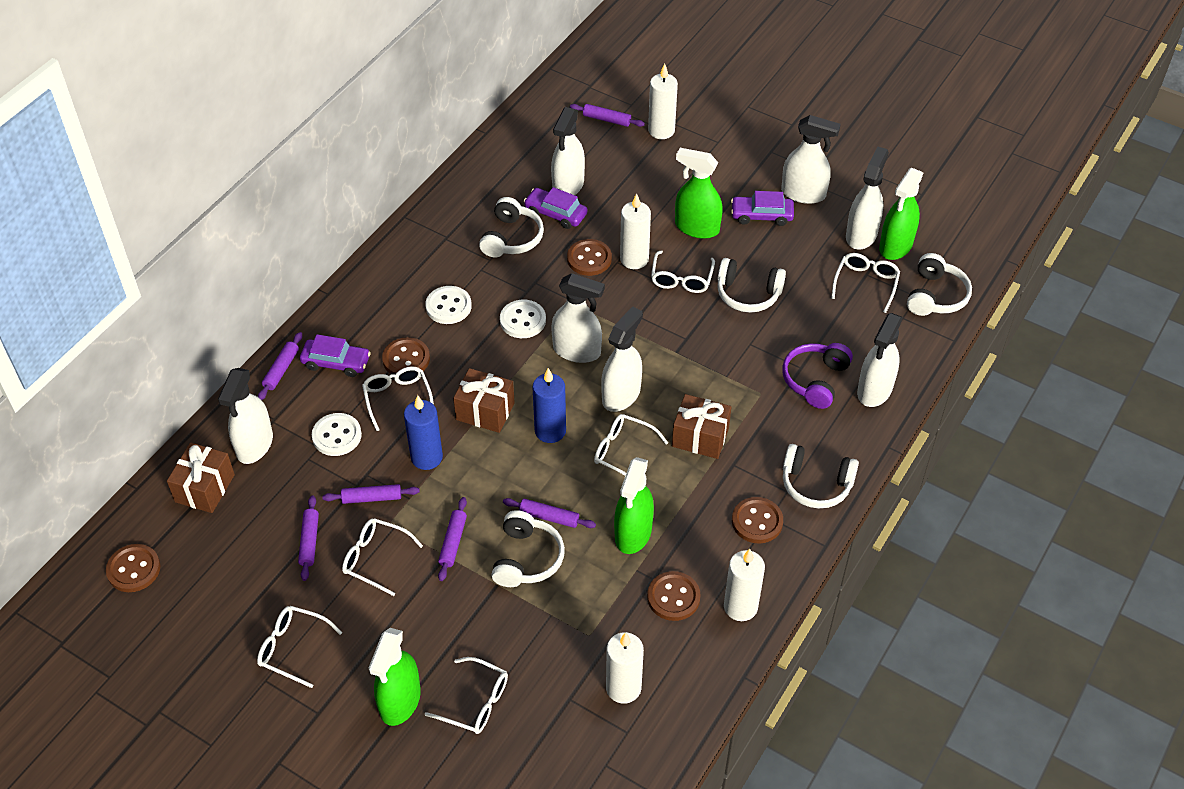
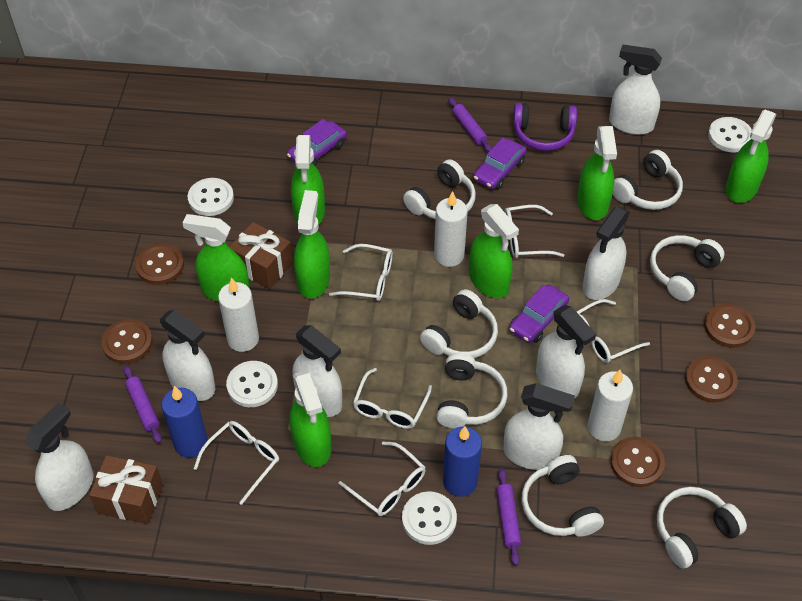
brown gift: 3 -> 2
green spray bottle: 4 -> 7
purple rolling pin: 6 -> 3
white button: 3 -> 4
white candle: 4 -> 3
white glasses: 7 -> 6
white headphones: 5 -> 7

